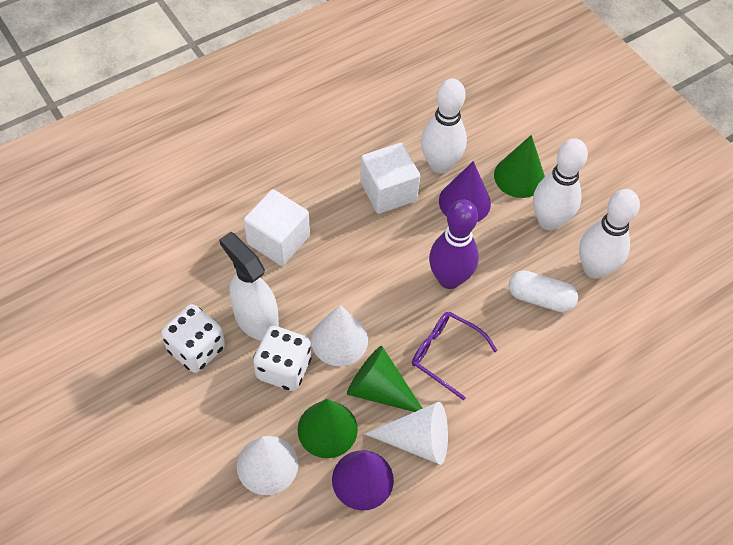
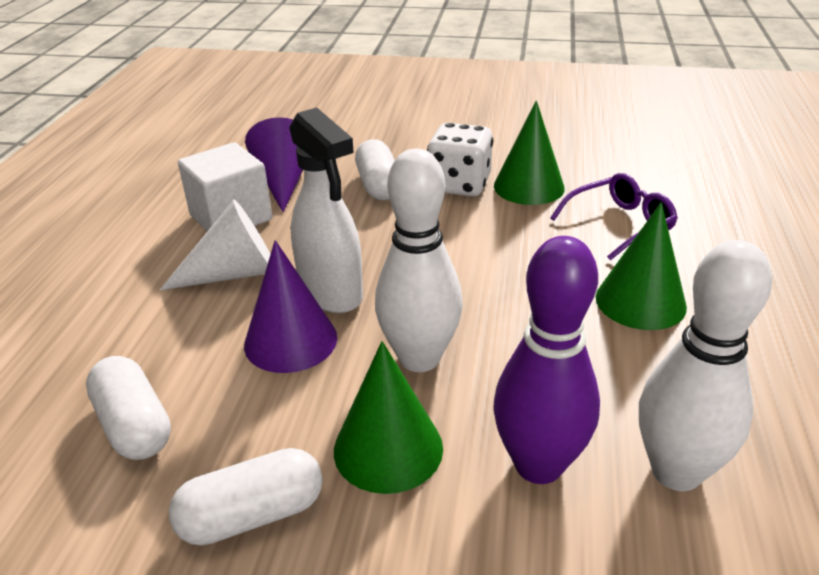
white bowling pin: 3 -> 2
white capsule: 1 -> 3
white cone: 3 -> 1
white cube: 2 -> 1
white dice: 2 -> 1

